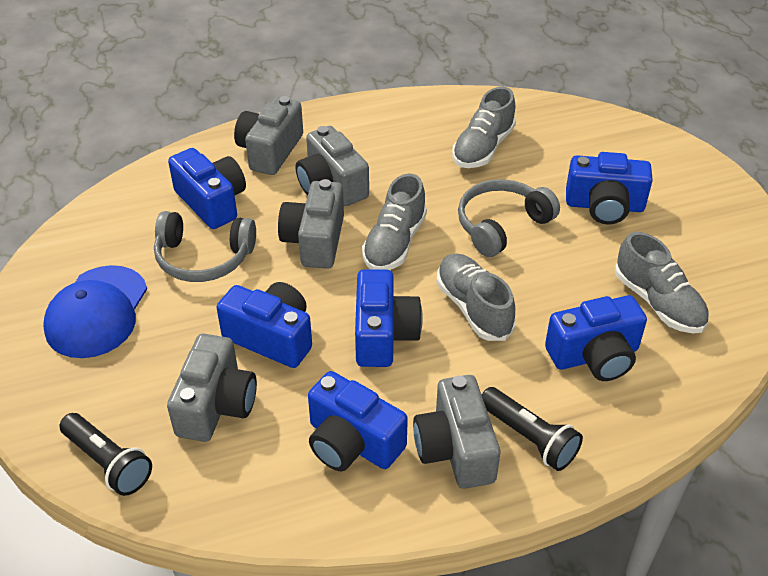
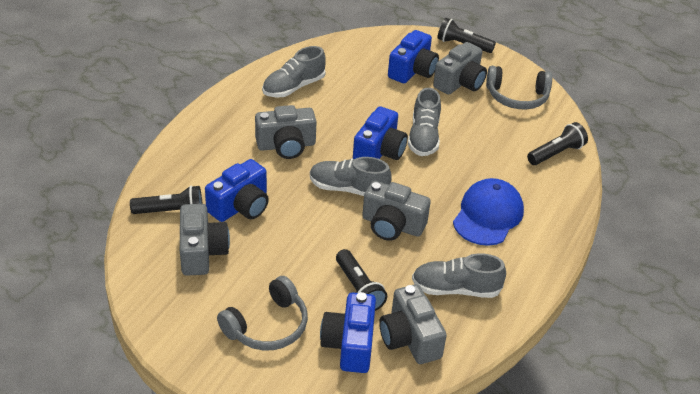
black flashlight: 2 -> 4
blue camera: 6 -> 4

